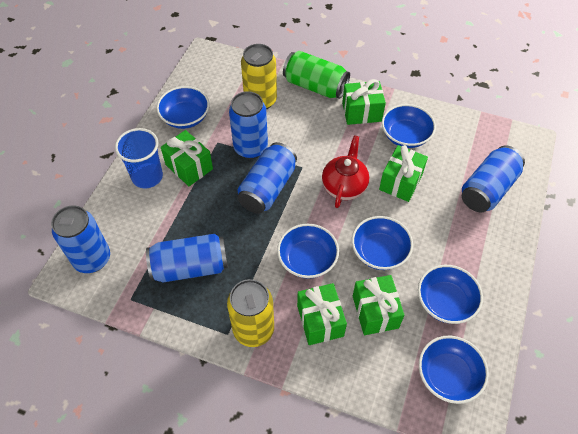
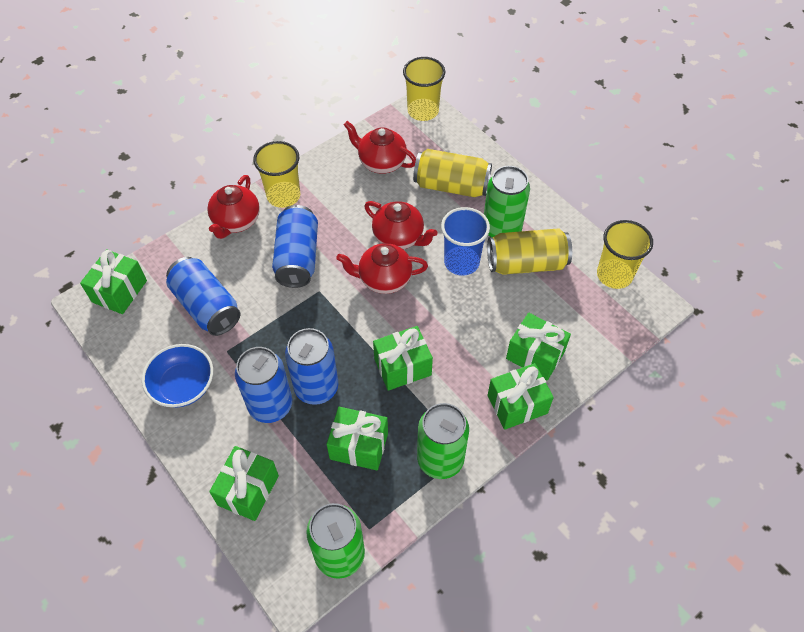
blue bowl: 6 -> 1
blue can: 5 -> 4
green can: 1 -> 3
green gift: 5 -> 6
red teapot: 1 -> 4
yellow cup: 0 -> 3

